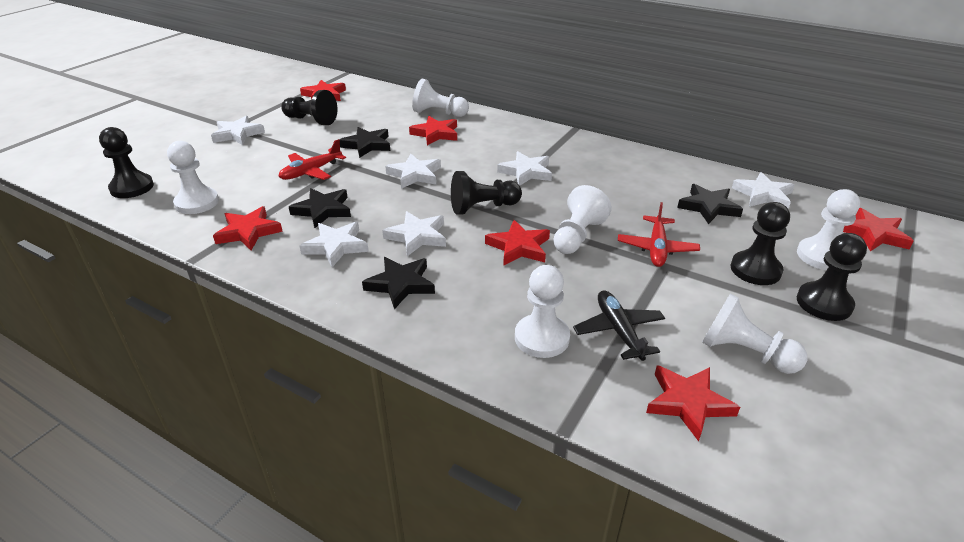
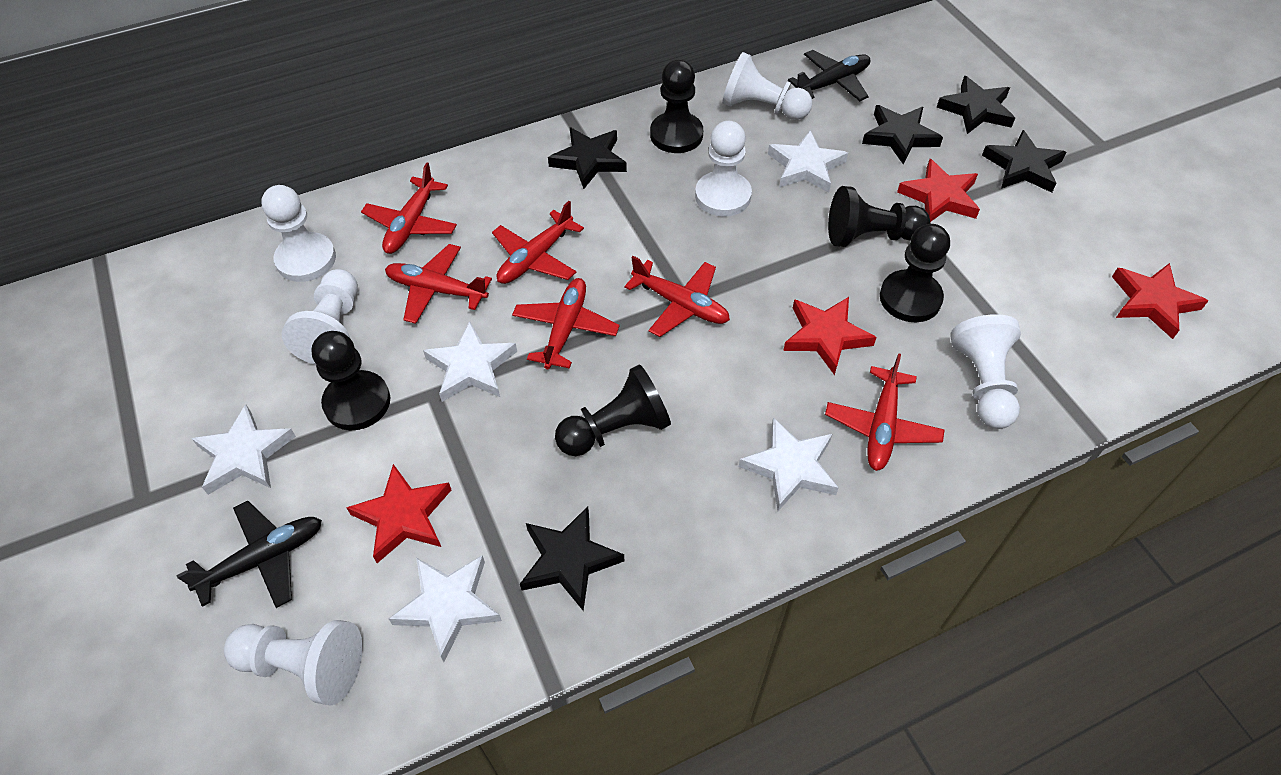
black plane: 1 -> 2
black star: 4 -> 5
red plane: 2 -> 6
red star: 6 -> 4
white star: 6 -> 5

